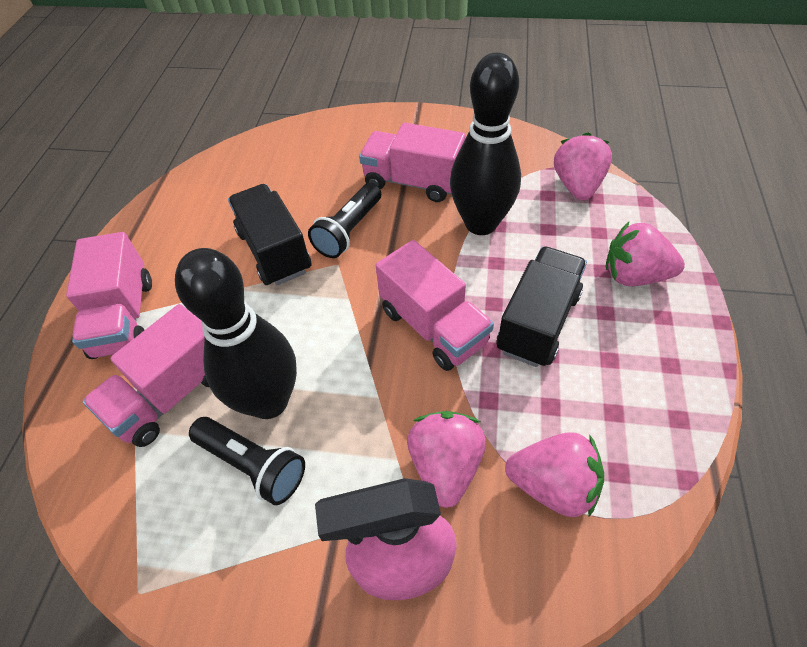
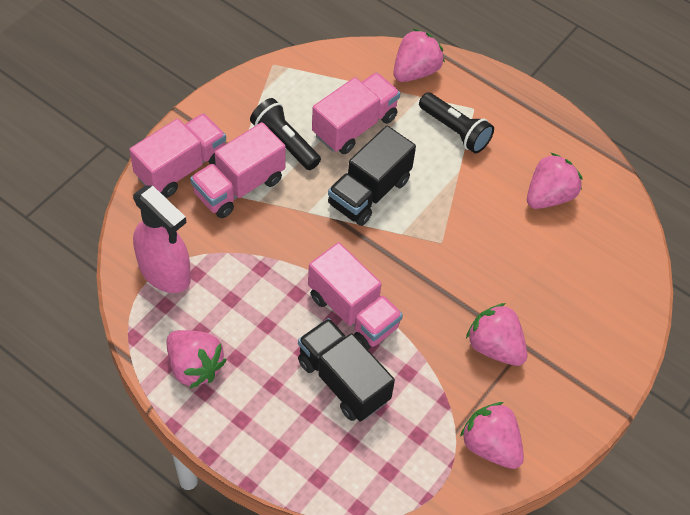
black bowling pin: 2 -> 0
pink strawberry: 4 -> 5

